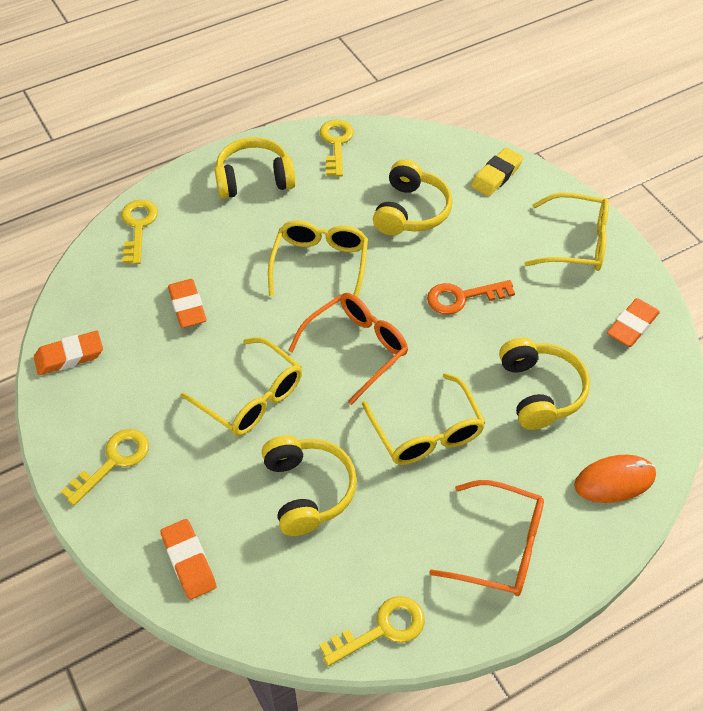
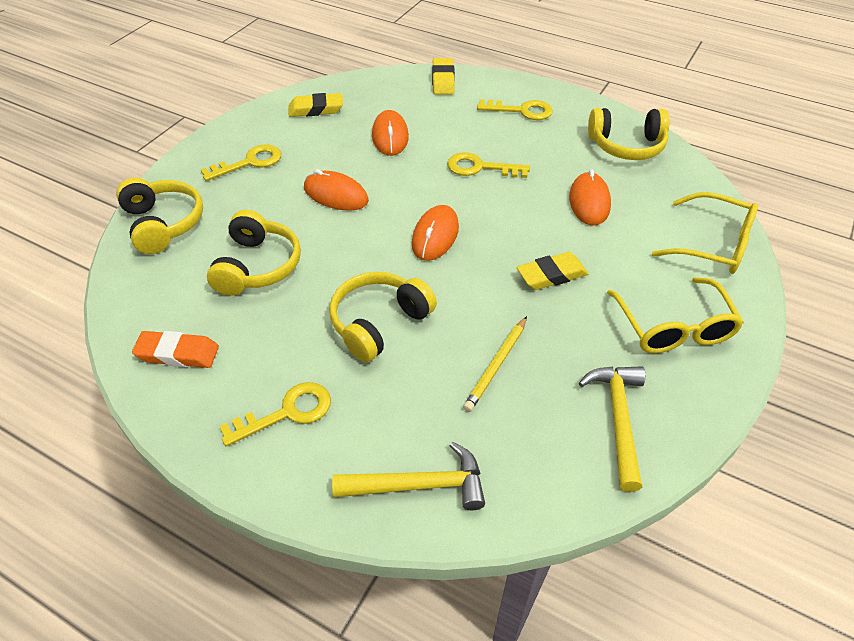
orange eraser: 4 -> 1
orange glasses: 2 -> 0
orange key: 1 -> 0
orange mouse: 1 -> 4
yellow eraser: 1 -> 3
yellow glasses: 4 -> 2
yellow hammer: 0 -> 2
yellow pencil: 0 -> 1

